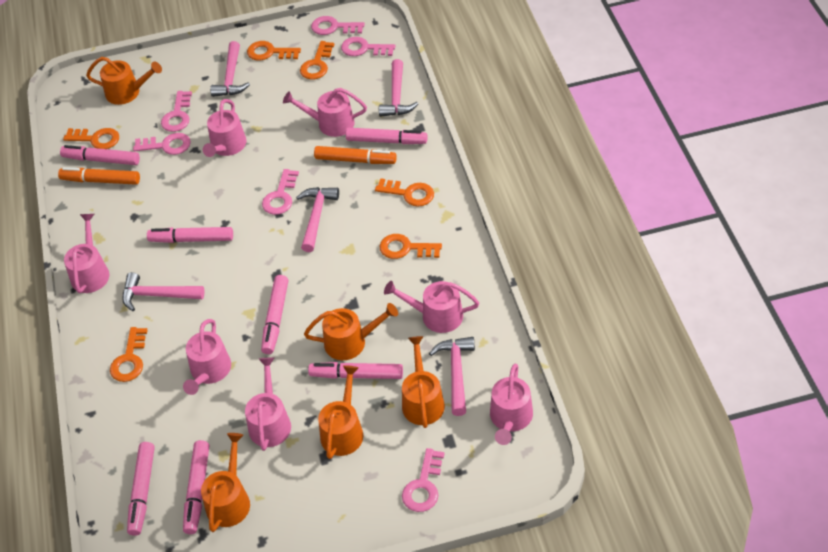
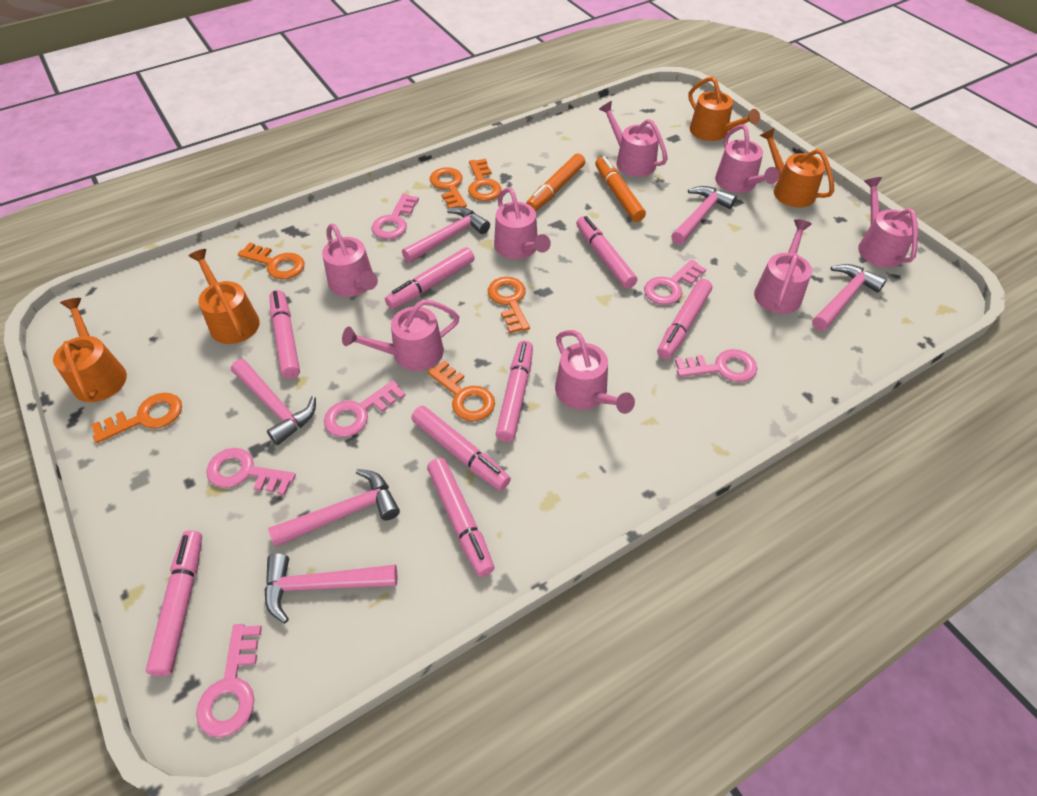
orange watering can: 5 -> 4
pink hammer: 5 -> 6
pink marker: 7 -> 8
pink watering can: 7 -> 8

